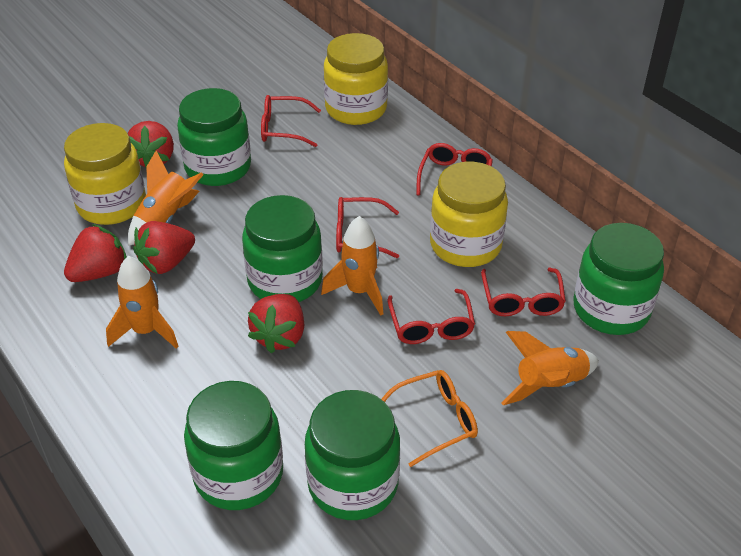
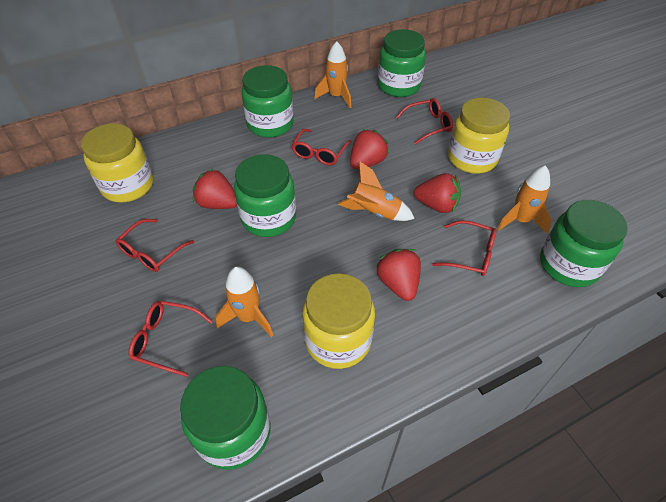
orange glasses: 1 -> 0

